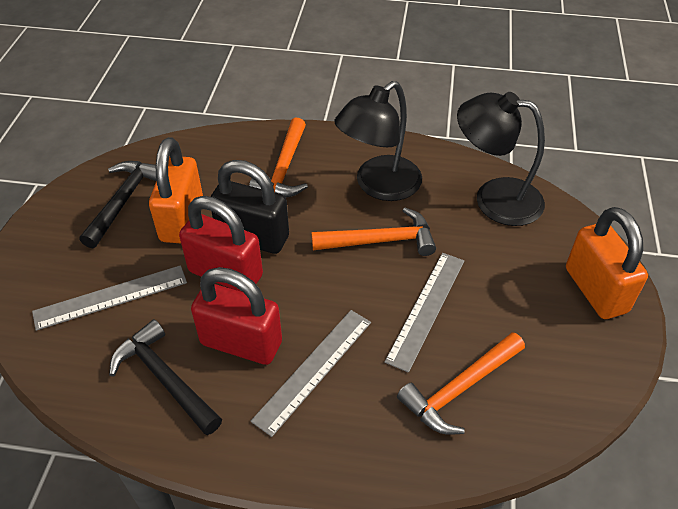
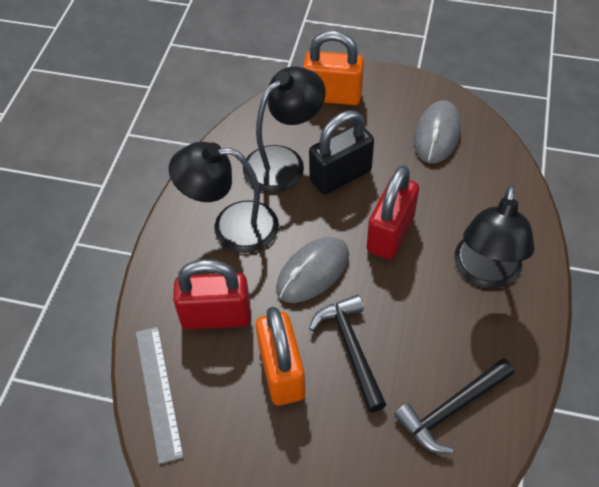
black lamp: 2 -> 3
grey mouse: 0 -> 2
grey ruler: 3 -> 1
orange hammer: 3 -> 0

